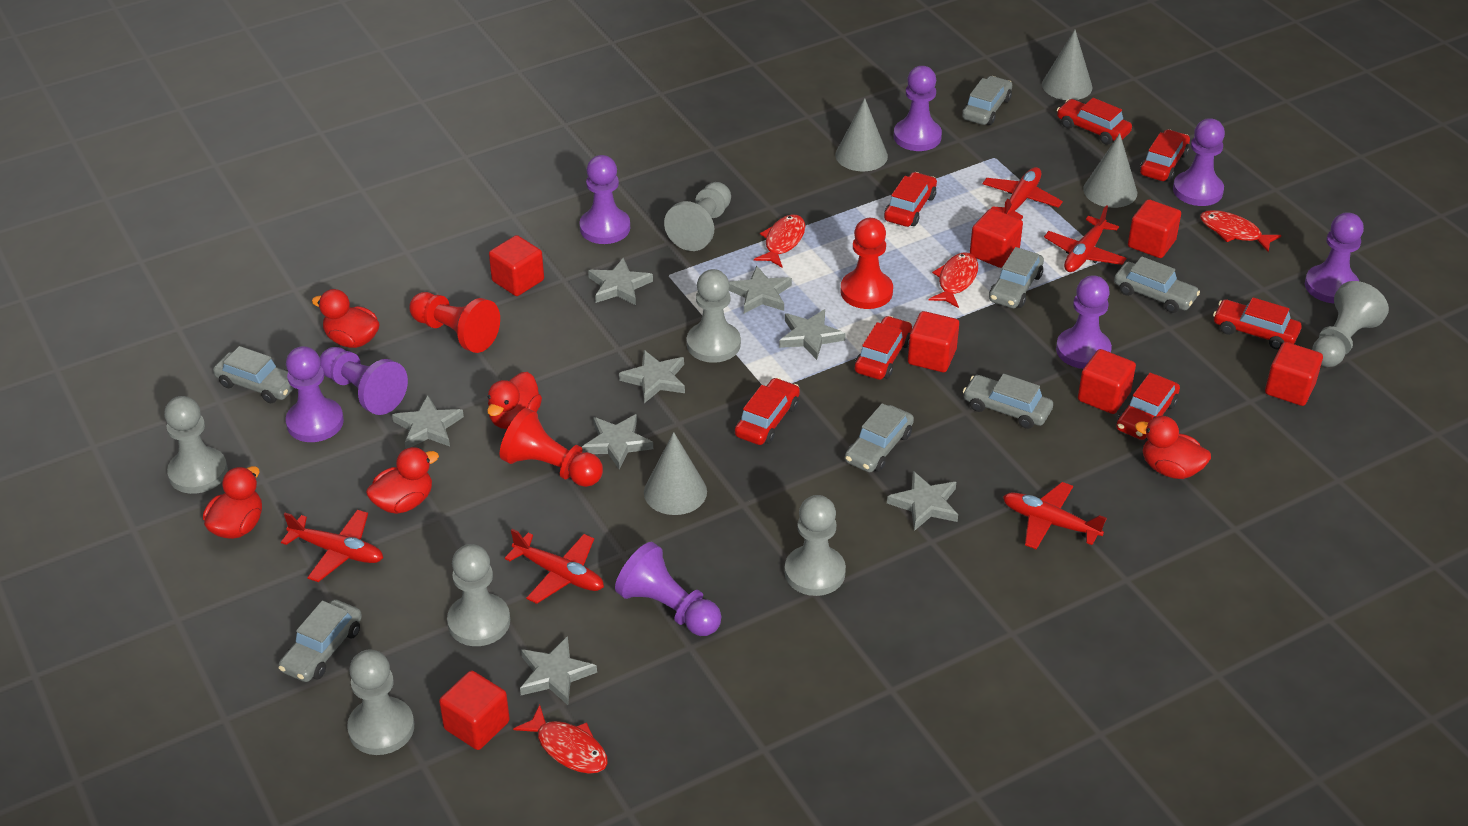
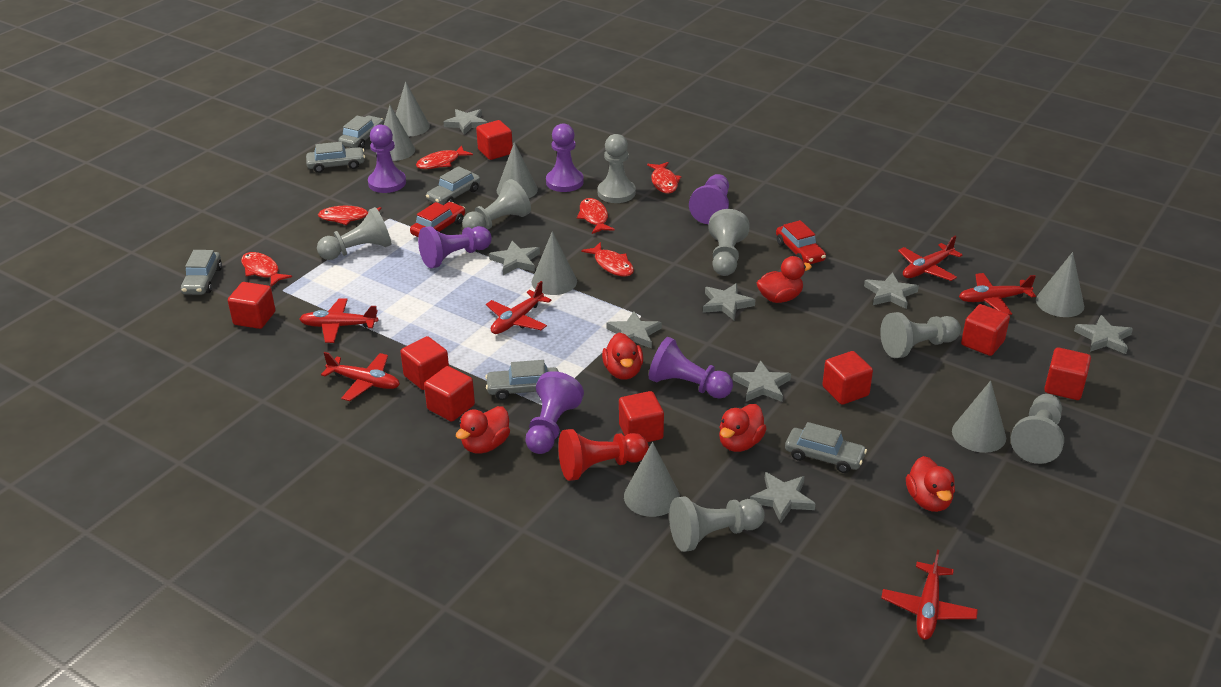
grey car: 7 -> 6
grey cone: 4 -> 7
purple pawn: 8 -> 6
red car: 7 -> 2
red cube: 7 -> 8
red fish: 4 -> 6
red pawn: 3 -> 1
red plane: 5 -> 6

